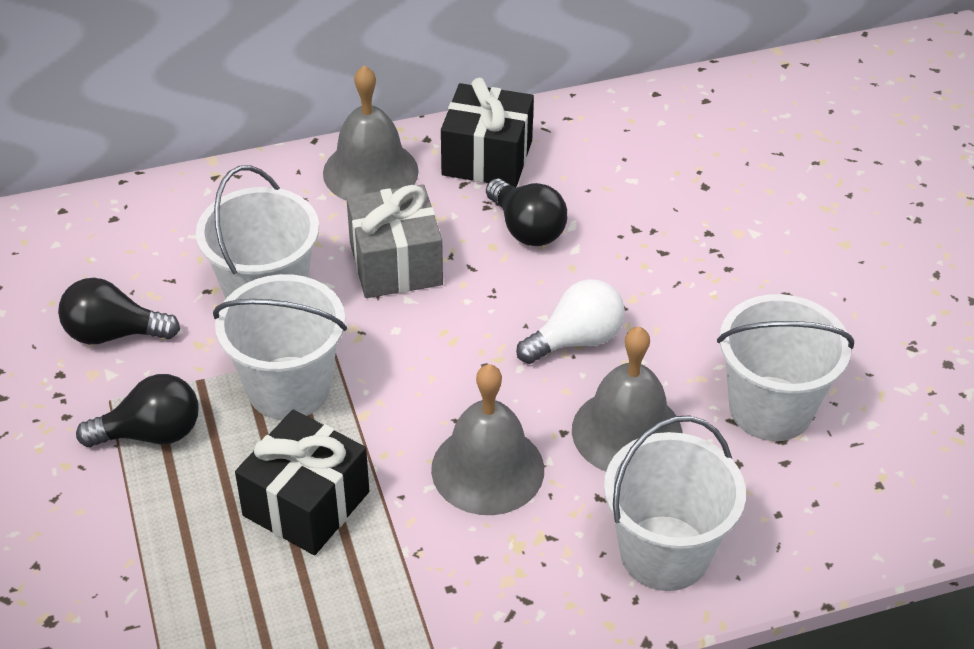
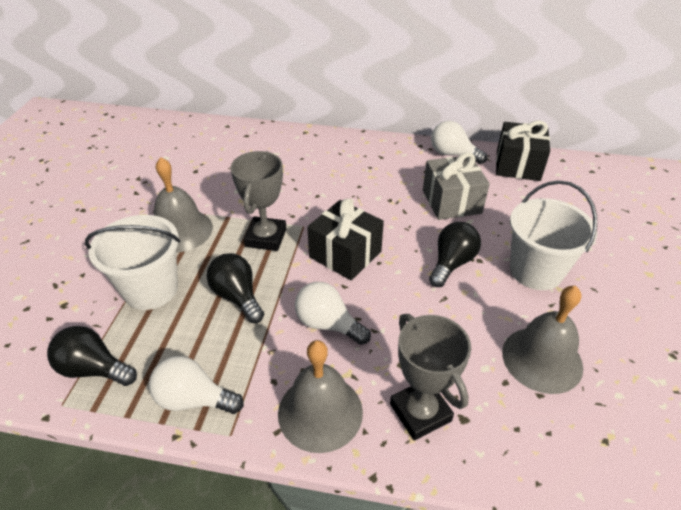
grey trophy: 0 -> 2
white bucket: 4 -> 2
white light bulb: 1 -> 3

